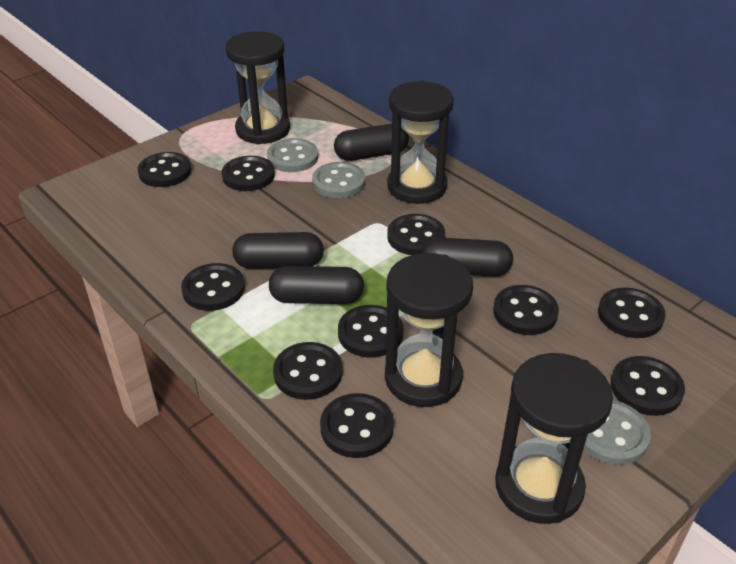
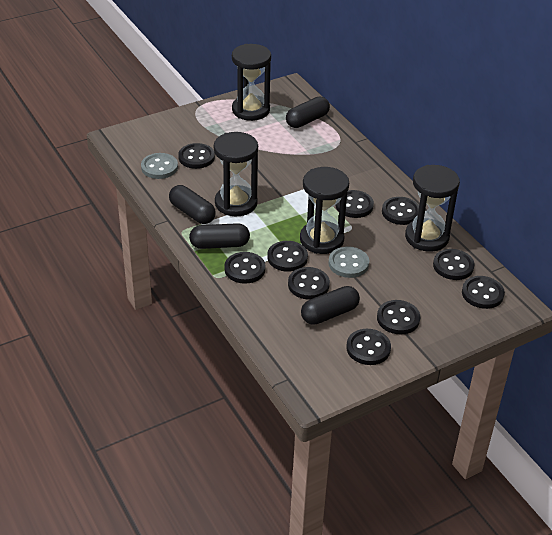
grey button: 3 -> 2

